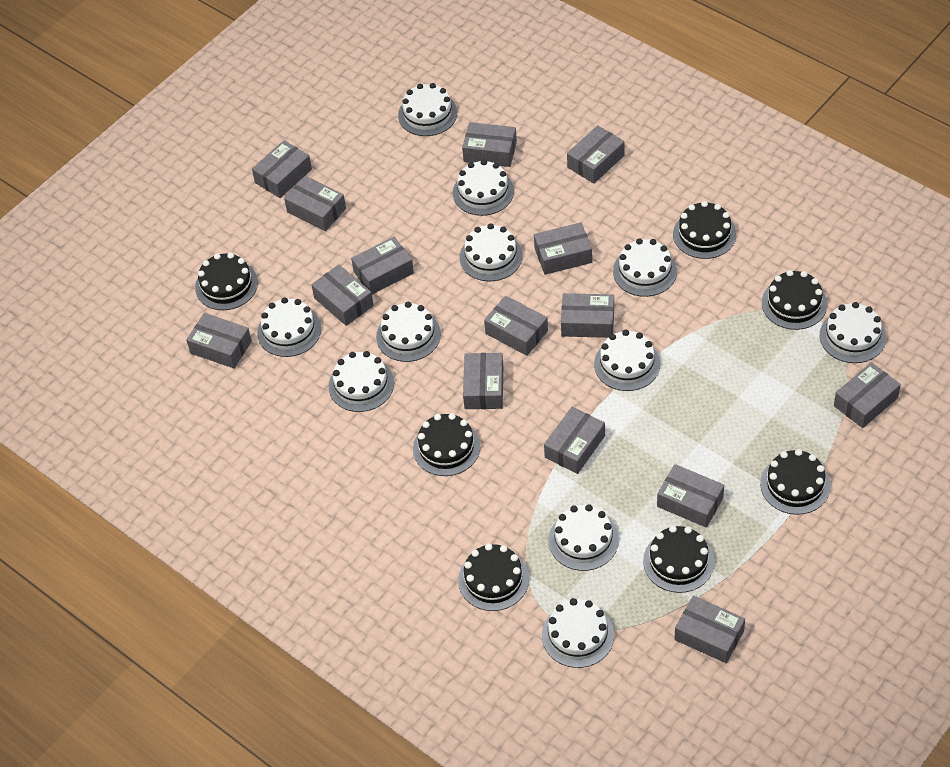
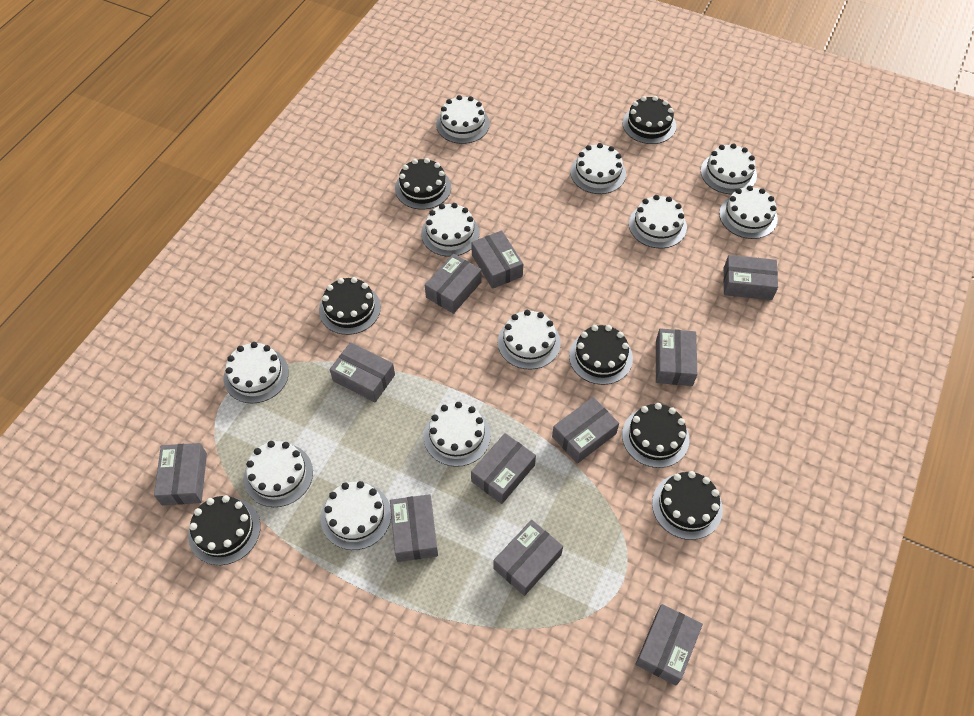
grey box: 15 -> 11

